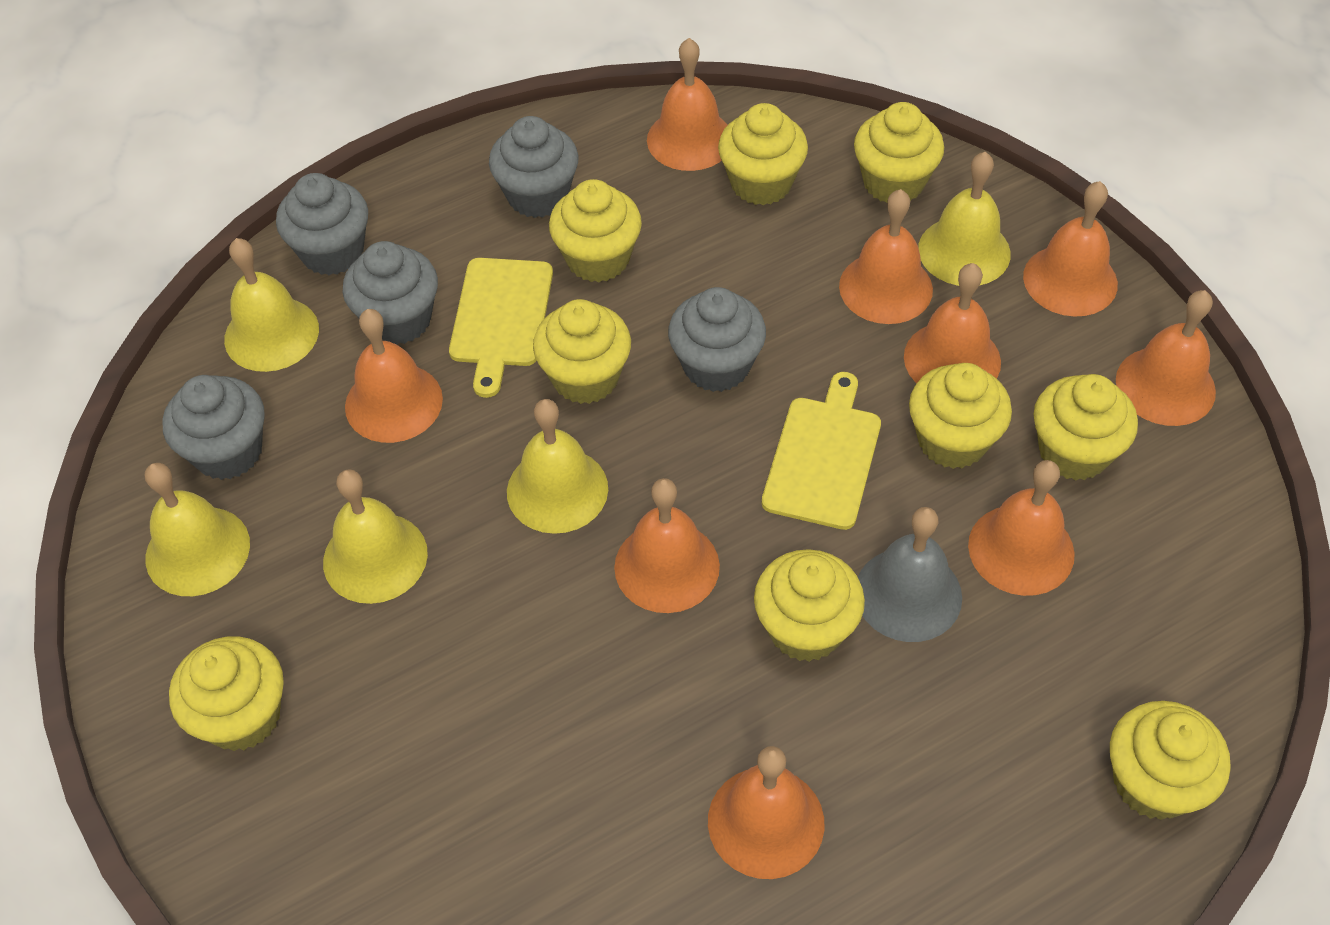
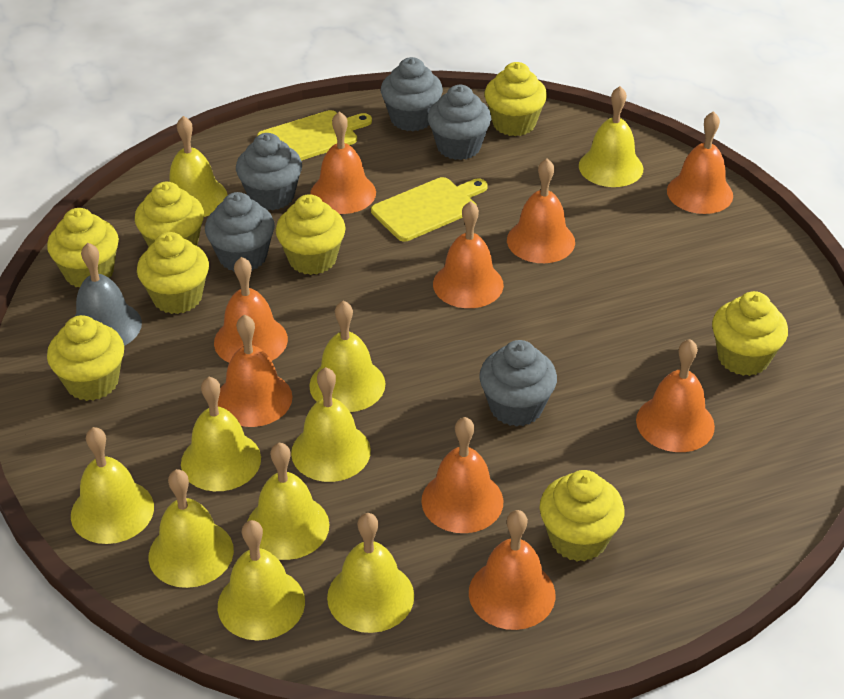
yellow bell: 5 -> 10
yellow cupcake: 9 -> 8

